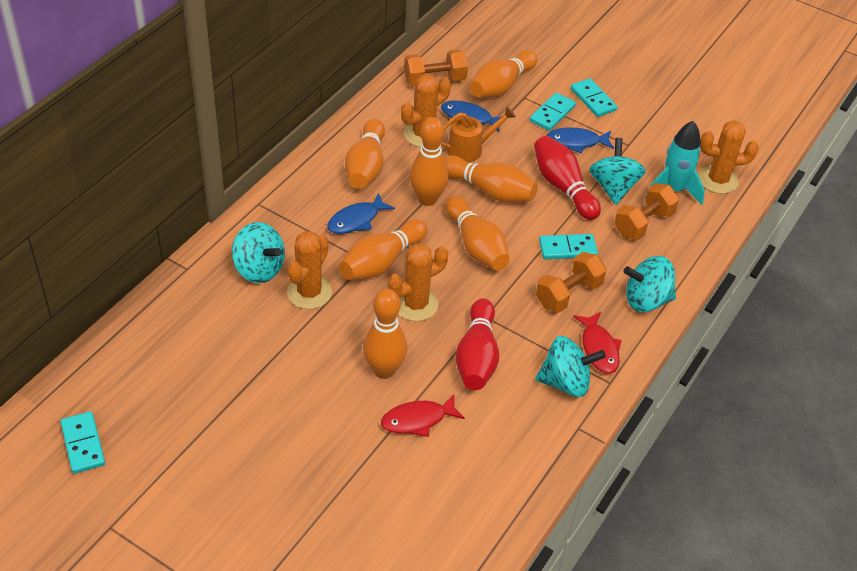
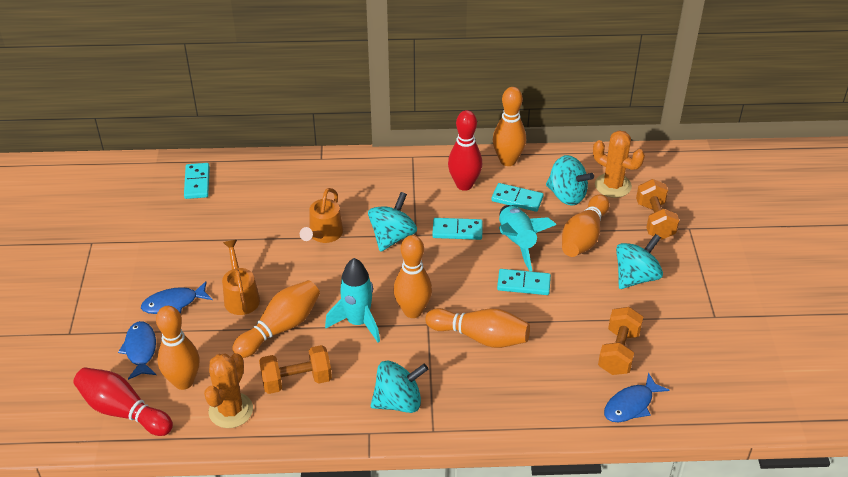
orange bowling pin: 7 -> 6
orange cactus: 4 -> 2
orange watering can: 1 -> 2
red fish: 2 -> 0
turquoise rocket: 1 -> 2

